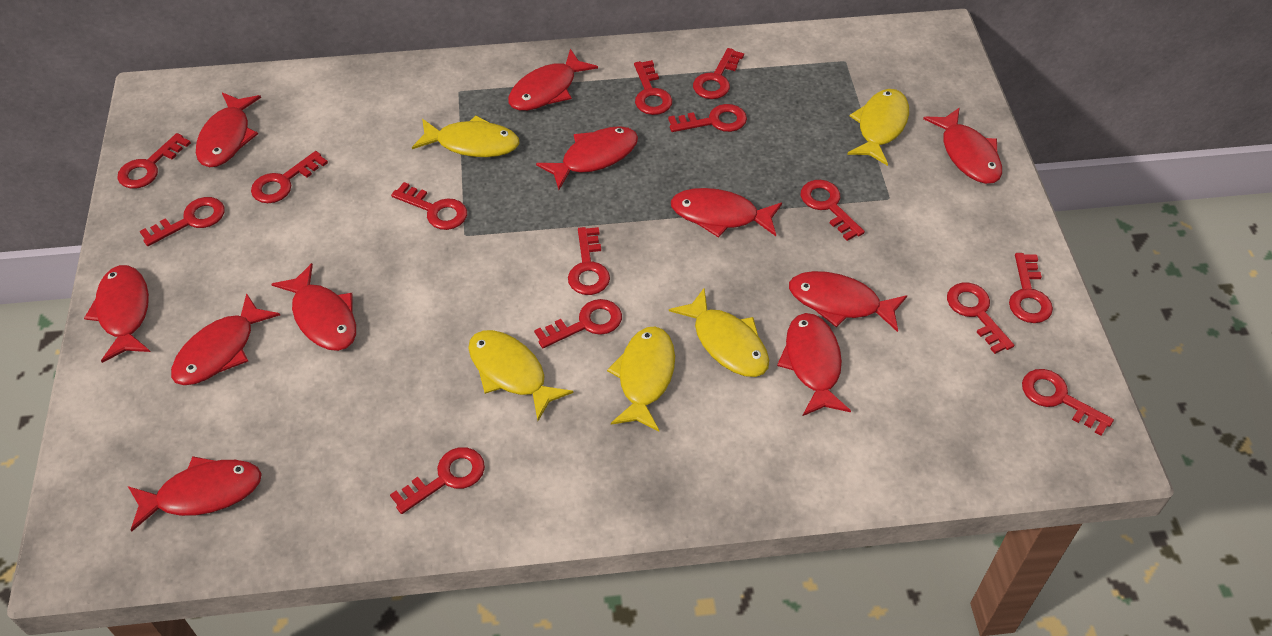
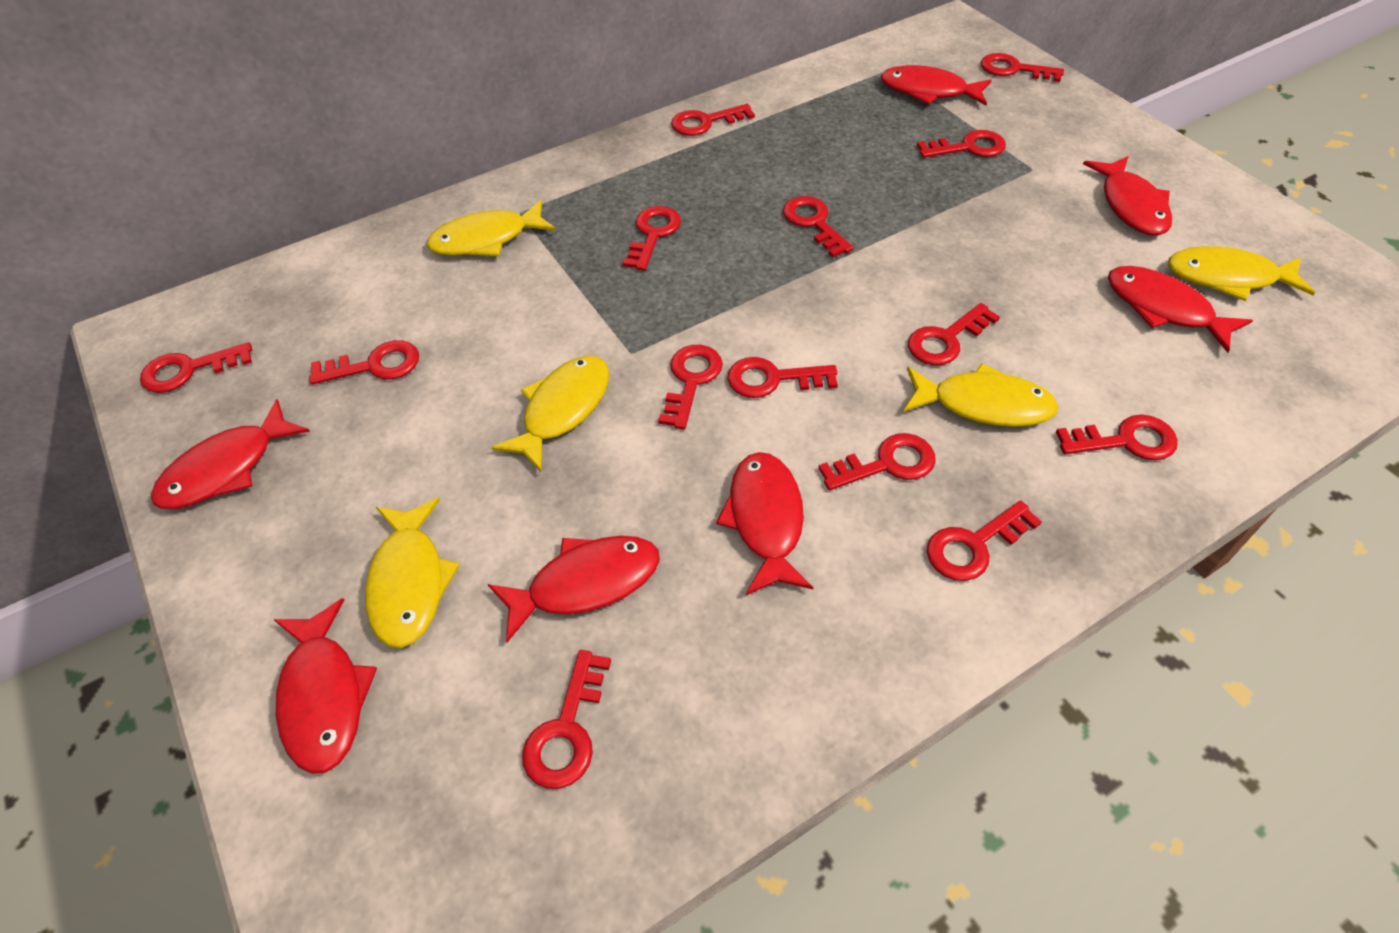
red fish: 11 -> 7

